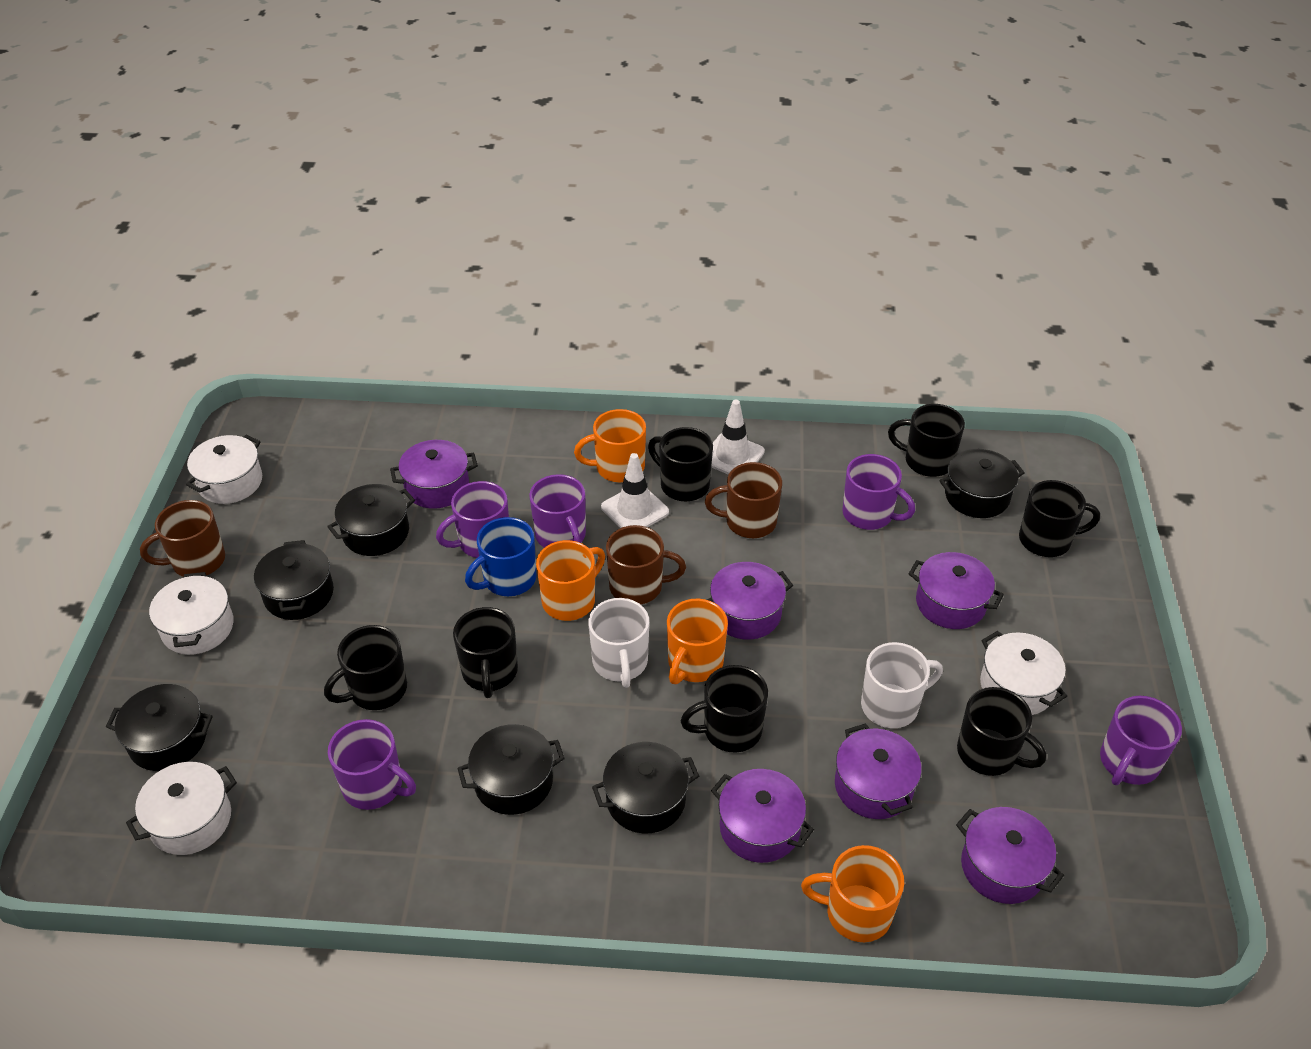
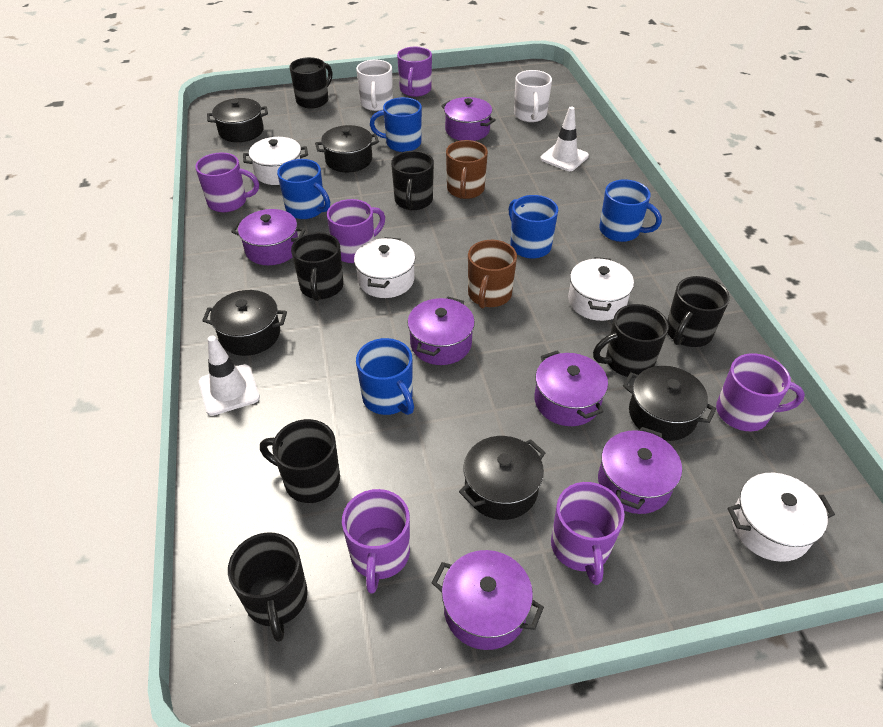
black pot: 6 -> 5
blue mug: 1 -> 5
brown mug: 3 -> 2
orange mug: 4 -> 0
purple mug: 5 -> 6

